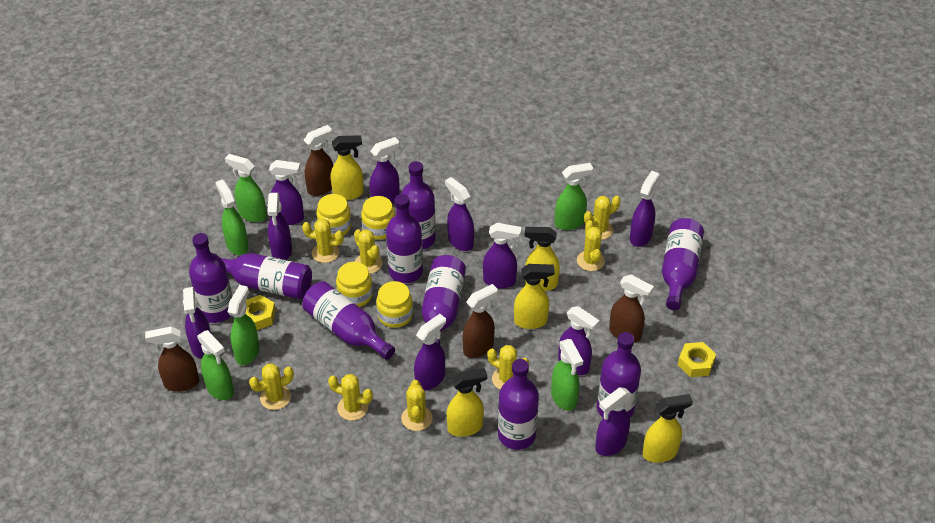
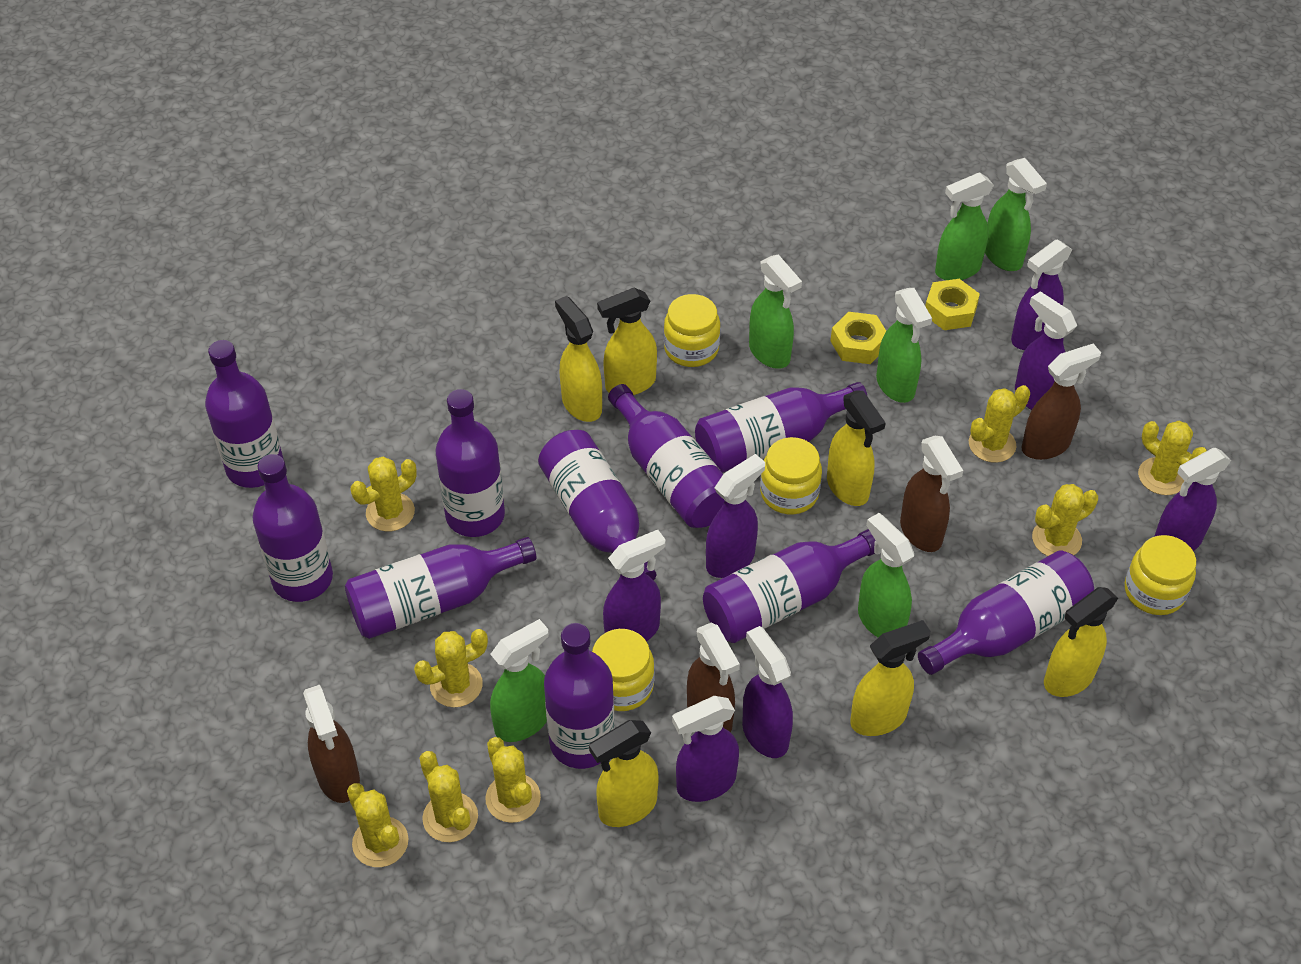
purple bottle: 9 -> 10
purple spray bottle: 10 -> 7
yellow spray bottle: 5 -> 6

